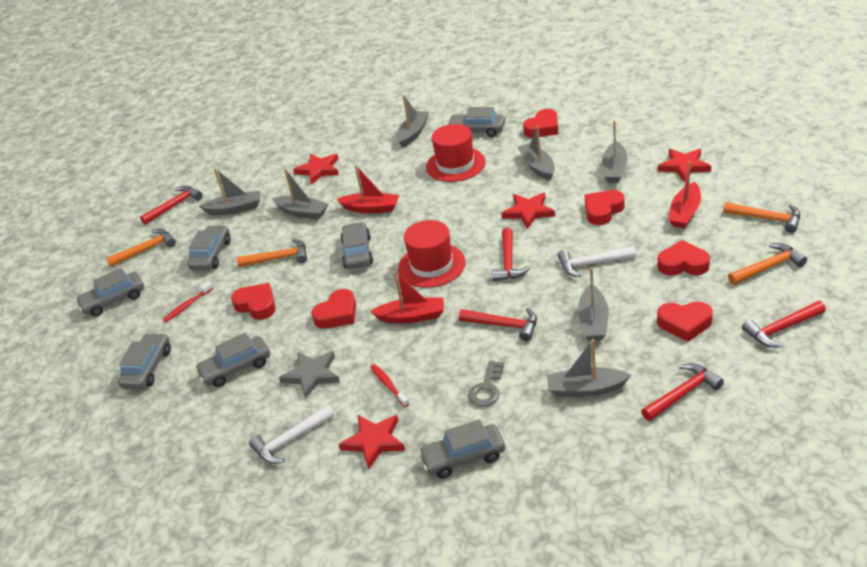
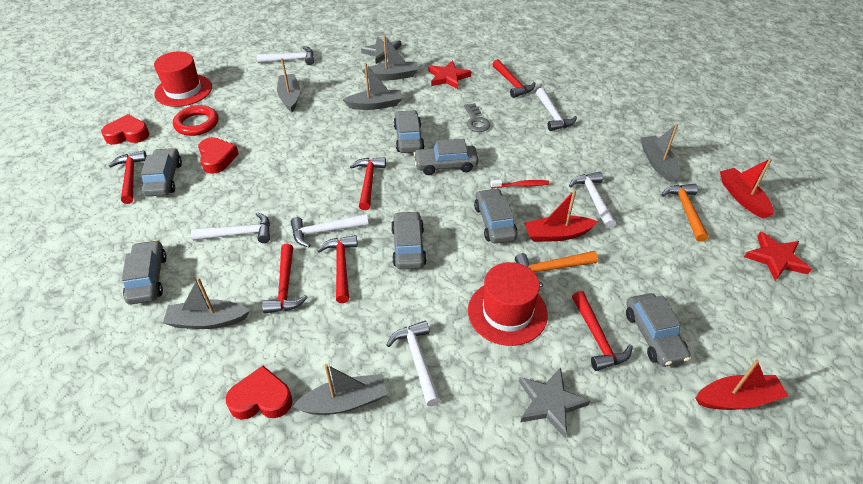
grey boat: 7 -> 6
grey star: 1 -> 2
orange hammer: 4 -> 2
red hammer: 5 -> 6
red heart: 6 -> 3
red ring: 0 -> 1
red star: 4 -> 2
red toothbrush: 2 -> 1
white hammer: 2 -> 6

